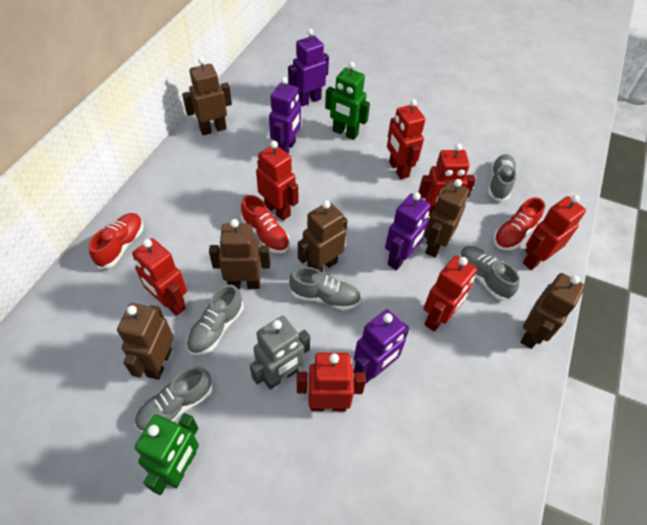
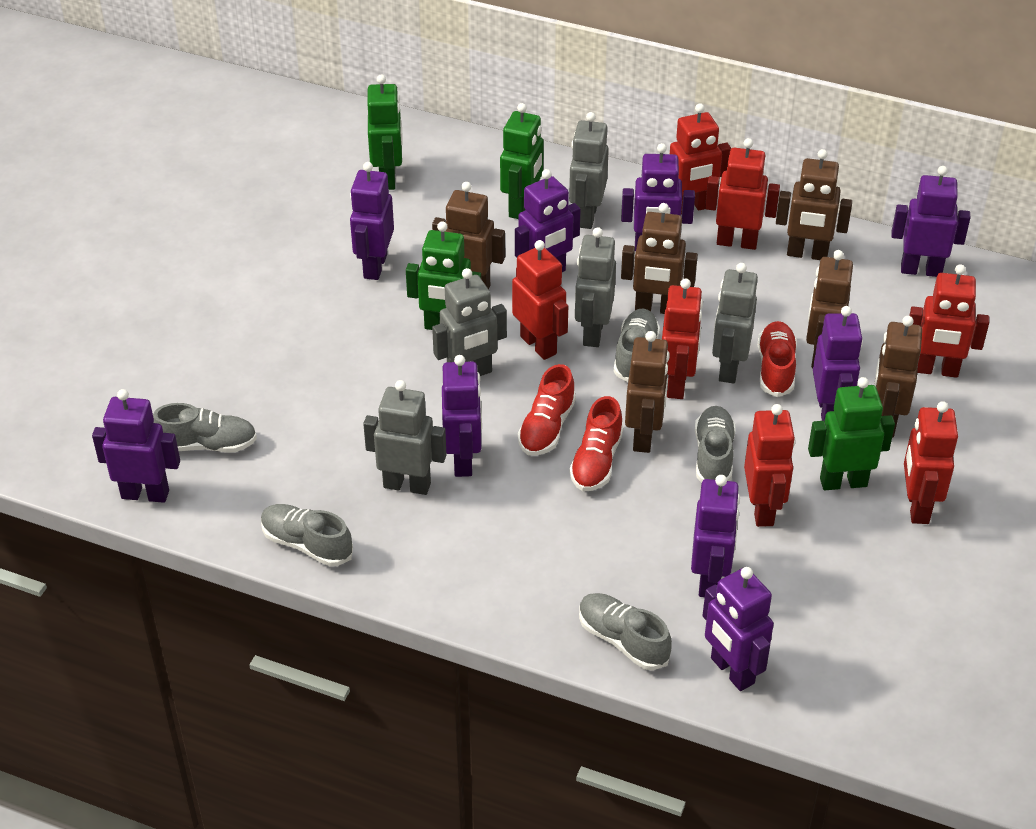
green robot: 2 -> 4
grey robot: 1 -> 5
purple robot: 4 -> 9

